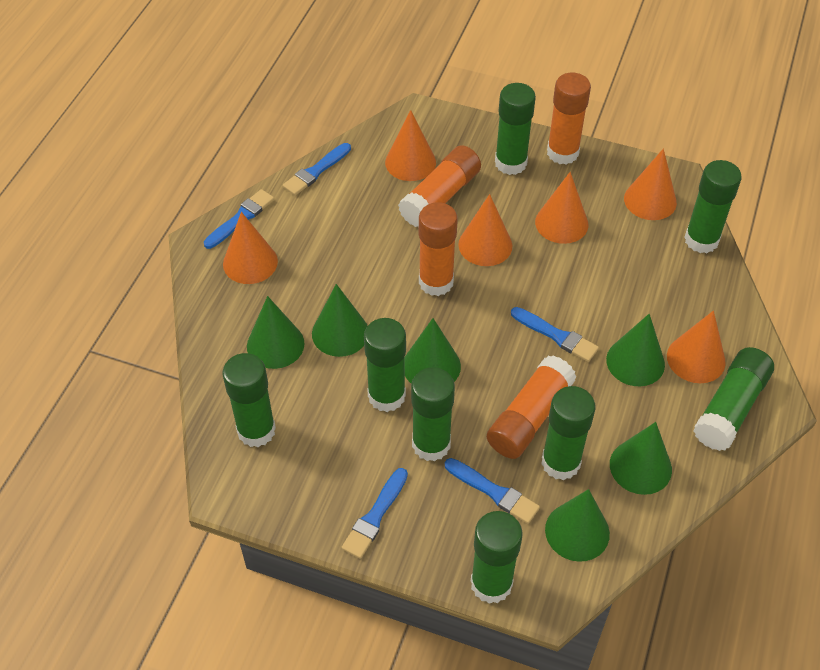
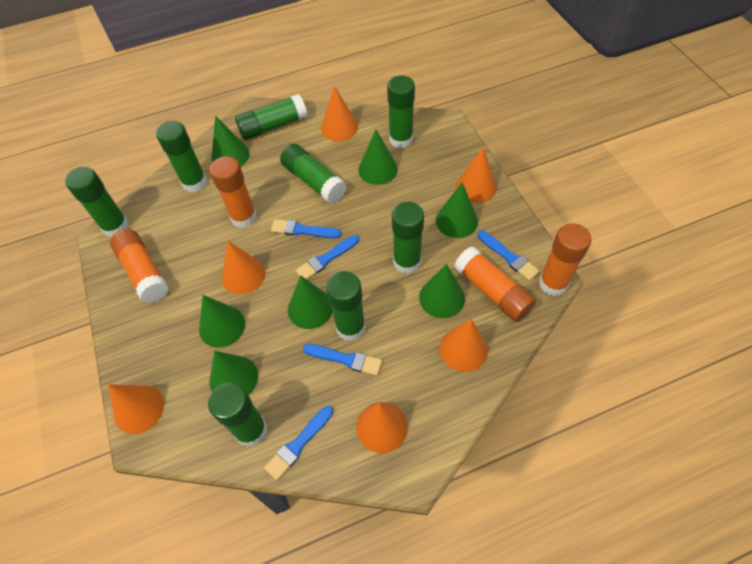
green cone: 6 -> 7

